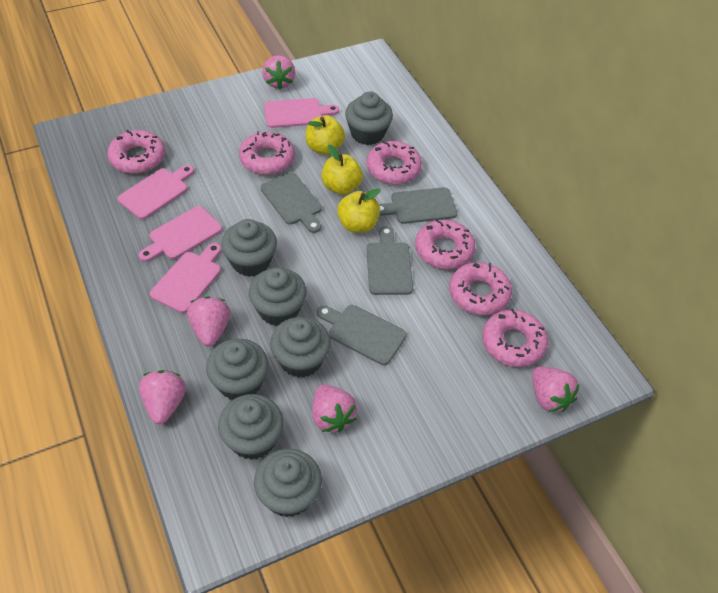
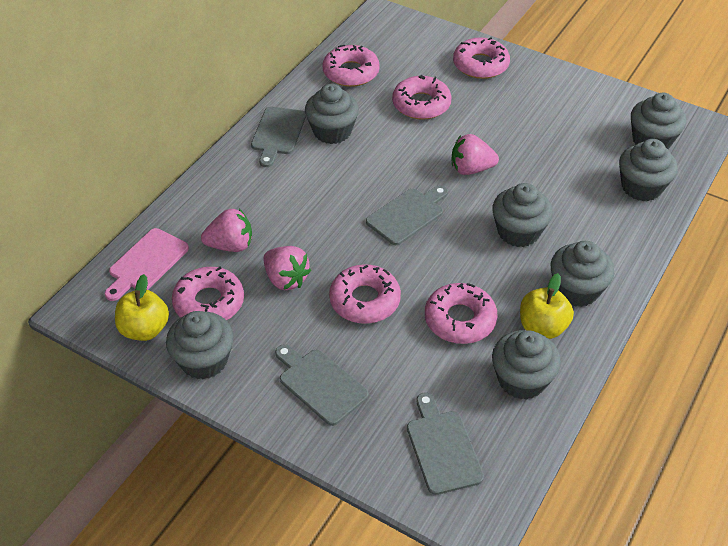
pink cutting board: 4 -> 1
pink strawberry: 5 -> 3
yellow apple: 3 -> 2

